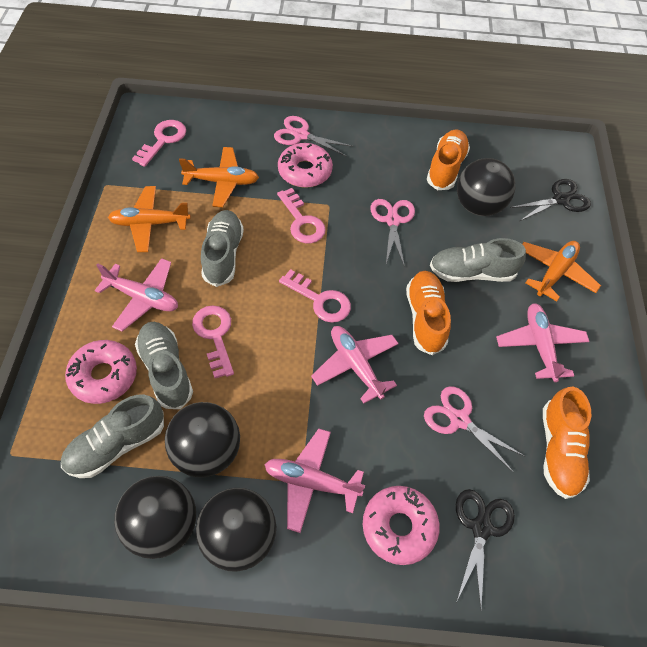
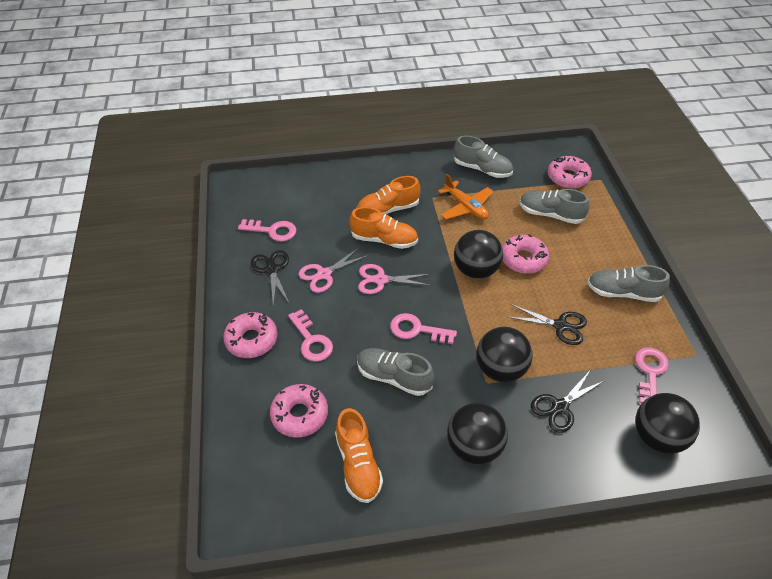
black scissors: 2 -> 3
orange plane: 3 -> 1
pink donut: 3 -> 4
pink plane: 4 -> 0
pink scissors: 3 -> 2

